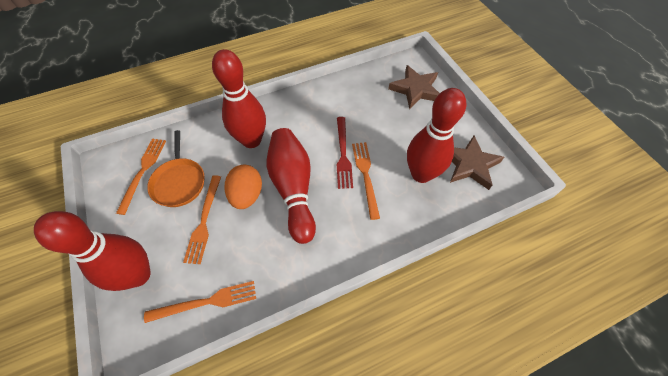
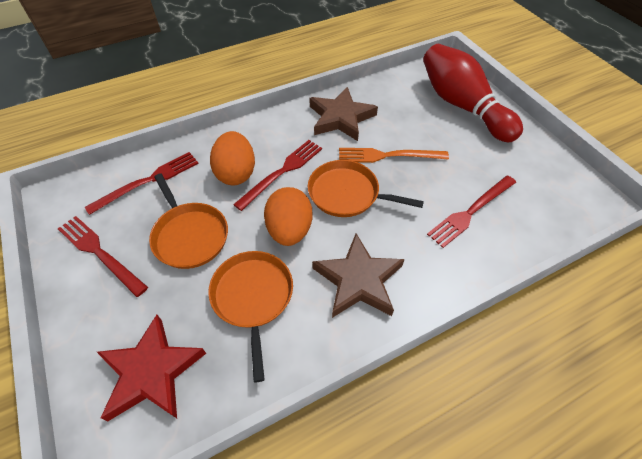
orange egg: 1 -> 2
orange fork: 4 -> 1
orange pan: 1 -> 3
red bowling pin: 4 -> 1
red fork: 1 -> 4
red star: 0 -> 1

